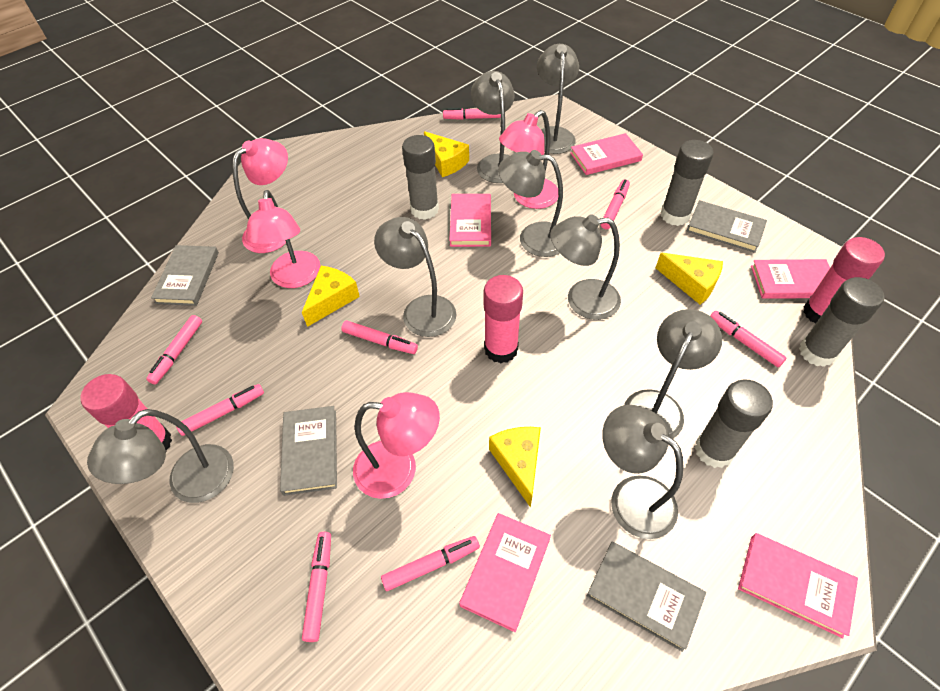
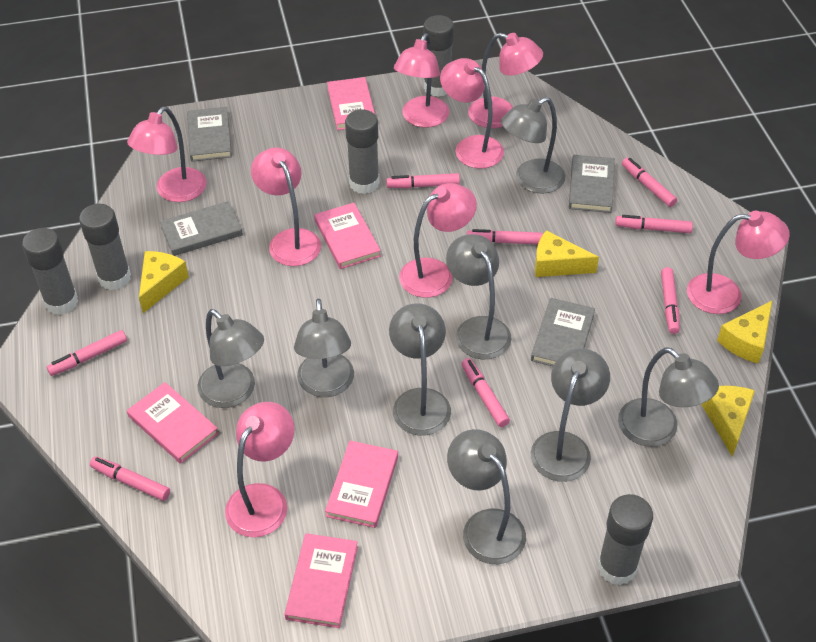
grey glue stick: 4 -> 5
pink glue stick: 3 -> 0
pink lamp: 4 -> 8

